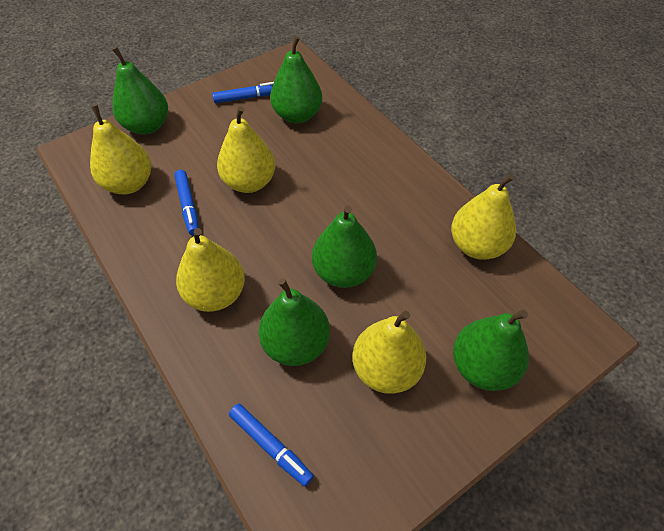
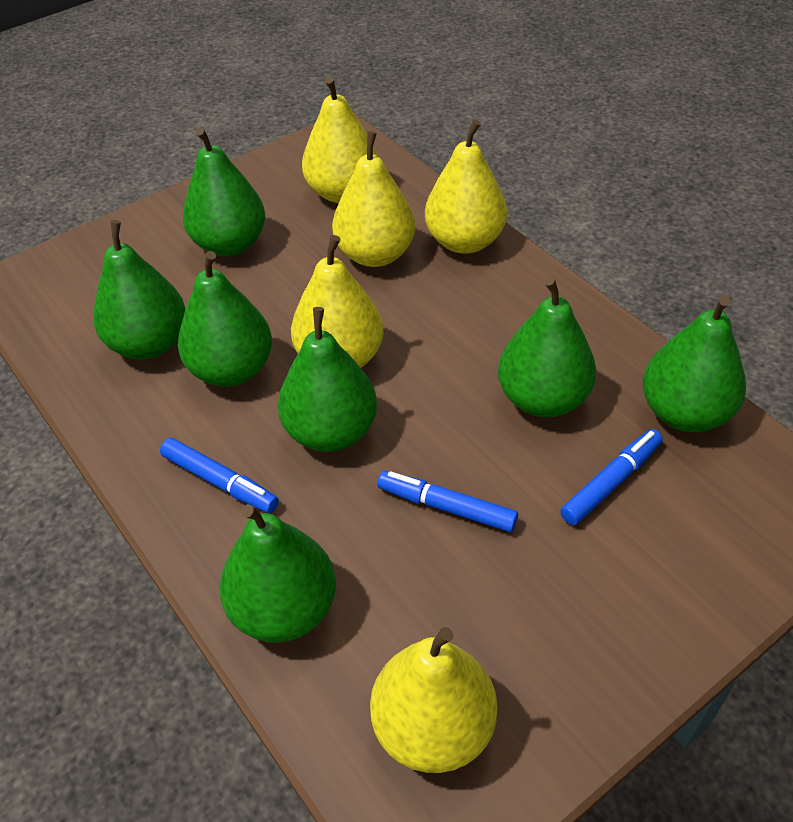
green pear: 5 -> 7

